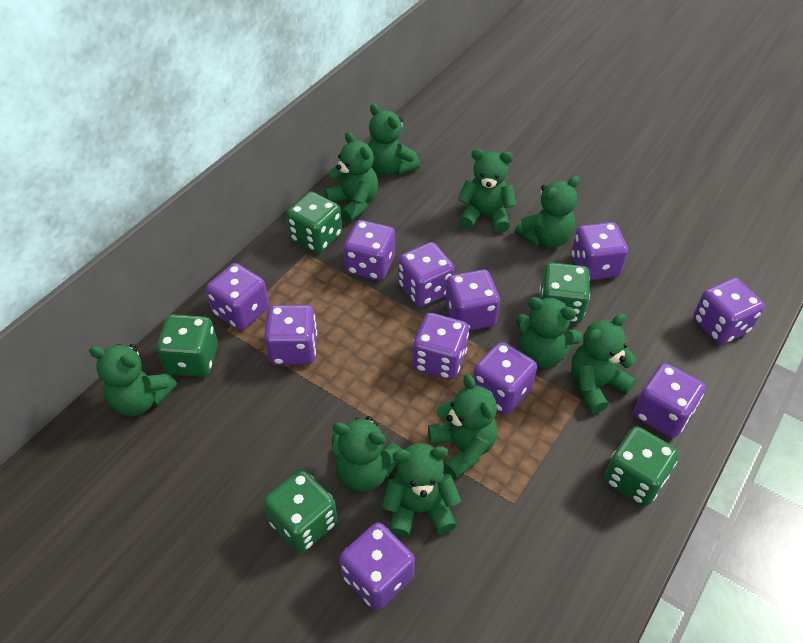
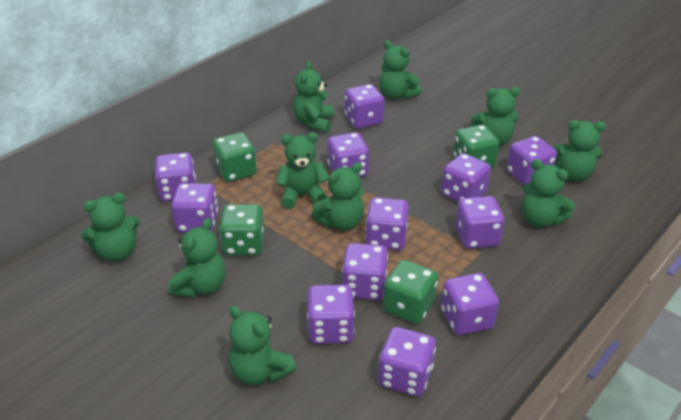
green dice: 5 -> 4
purple dice: 11 -> 12

